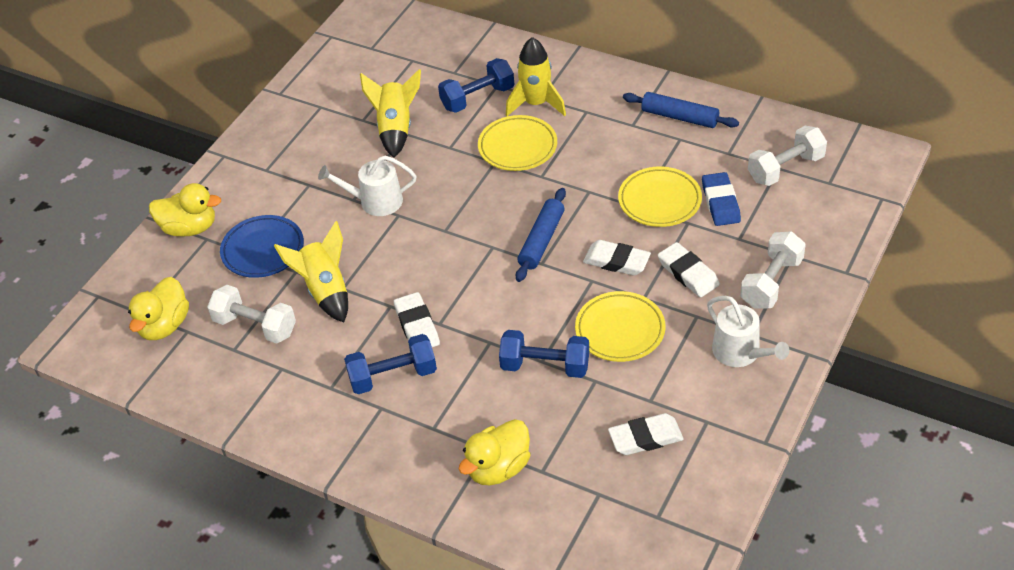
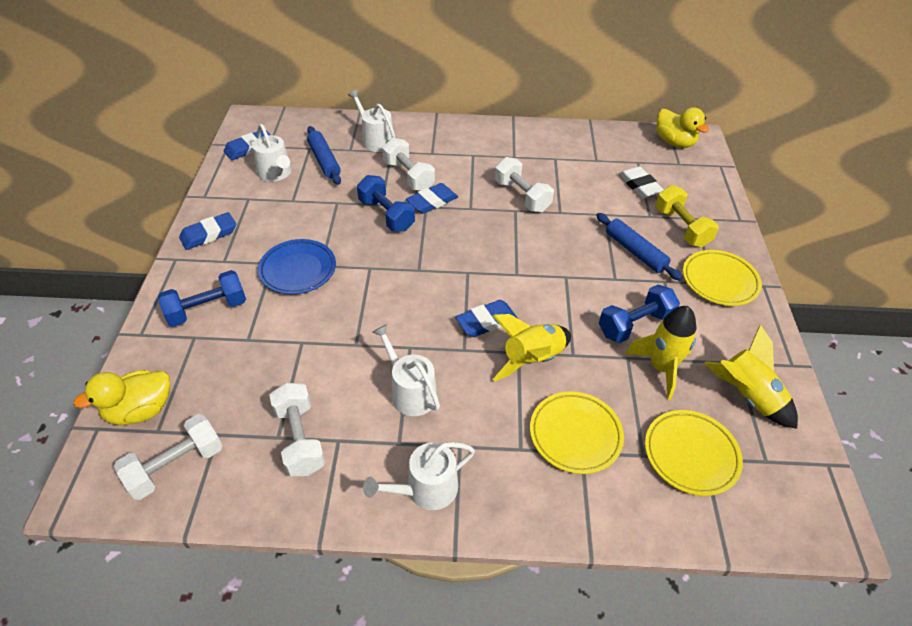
blue eraser: 1 -> 4
white dumbbell: 3 -> 4
white eraser: 4 -> 1
white watering can: 2 -> 4
yellow duck: 3 -> 2
yellow dumbbell: 0 -> 1

